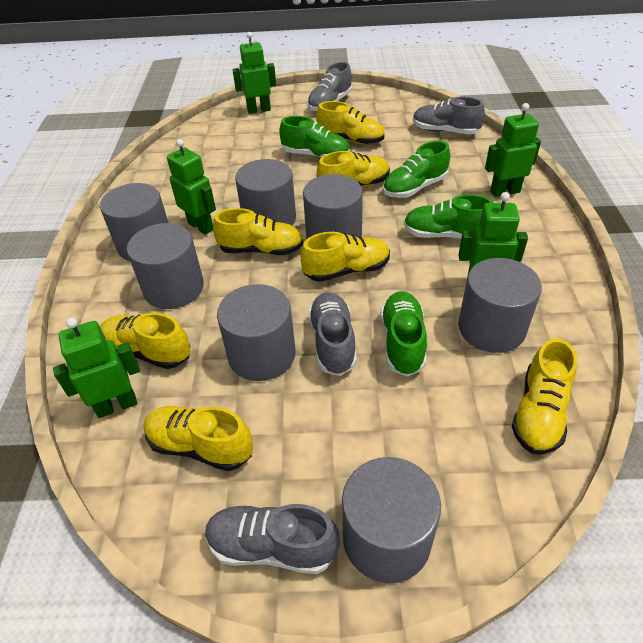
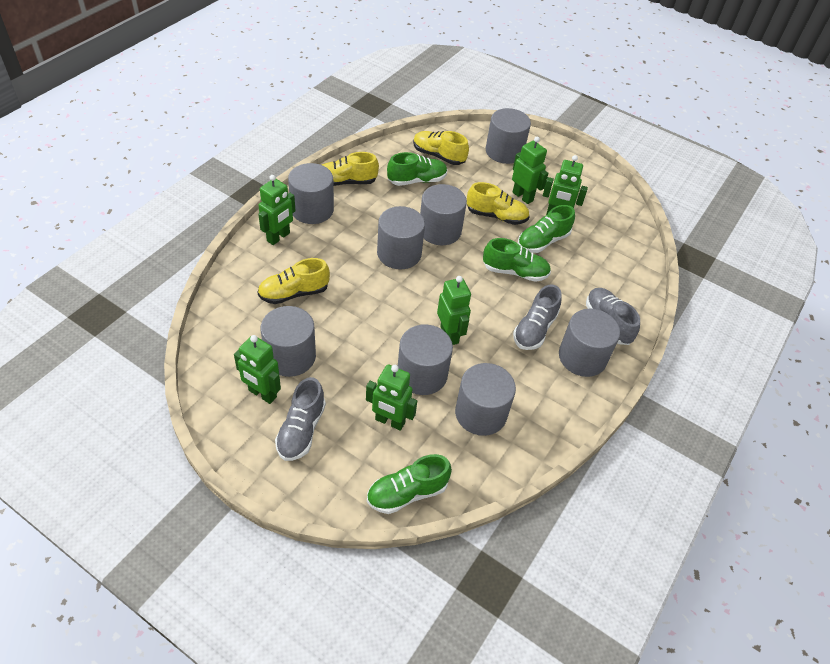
green robot: 5 -> 6
grey cylinder: 7 -> 8
grey shoe: 4 -> 3
yellow shoe: 7 -> 4

